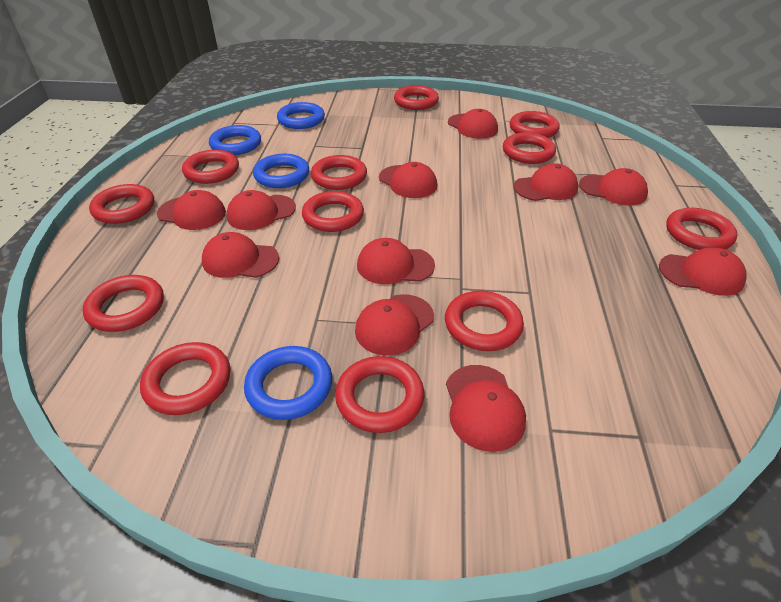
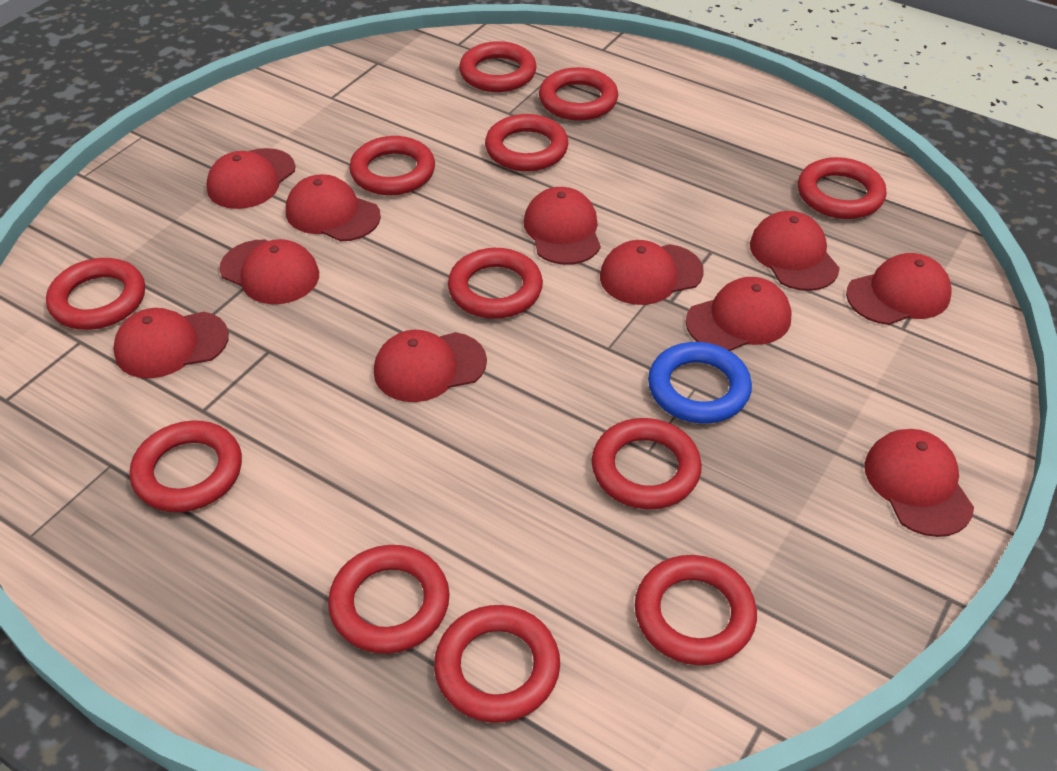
blue ring: 4 -> 1

